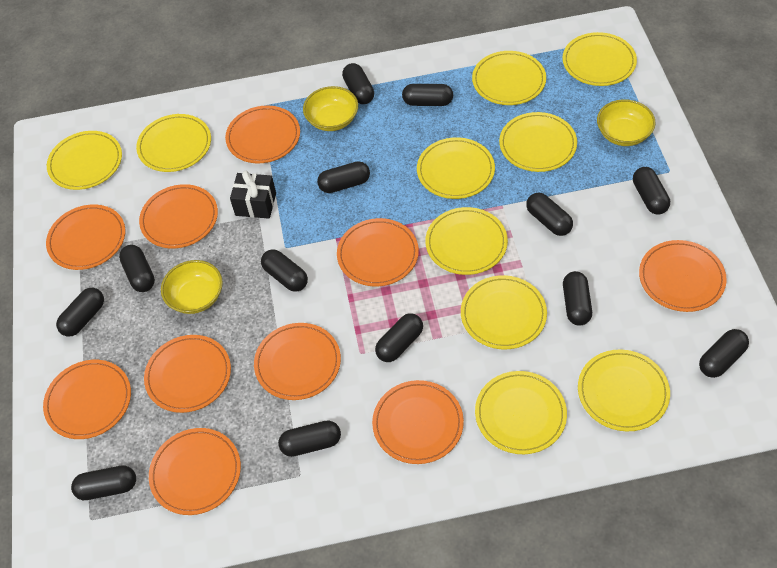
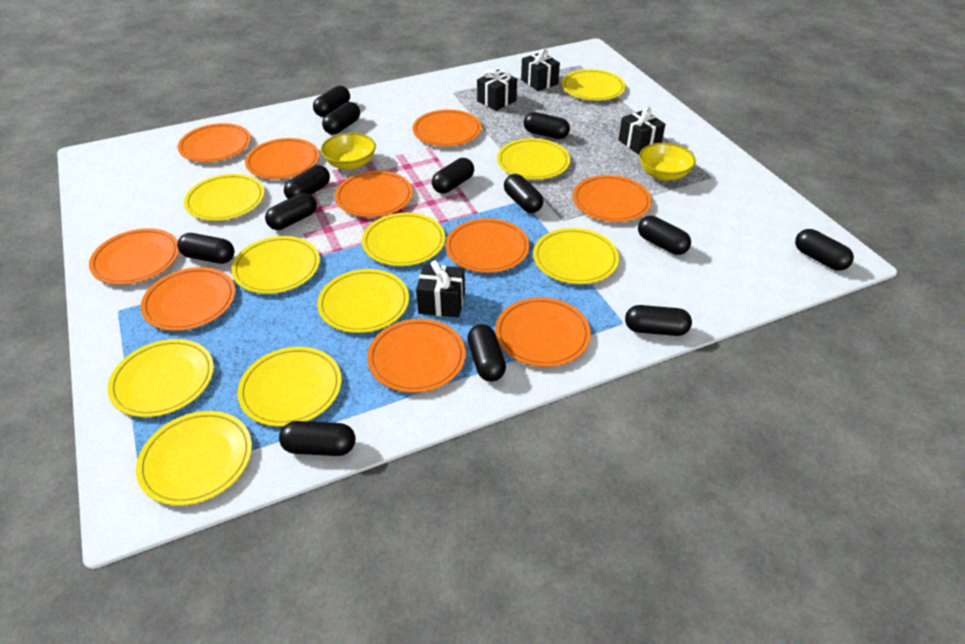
black gift: 1 -> 4
yellow bowl: 3 -> 2

